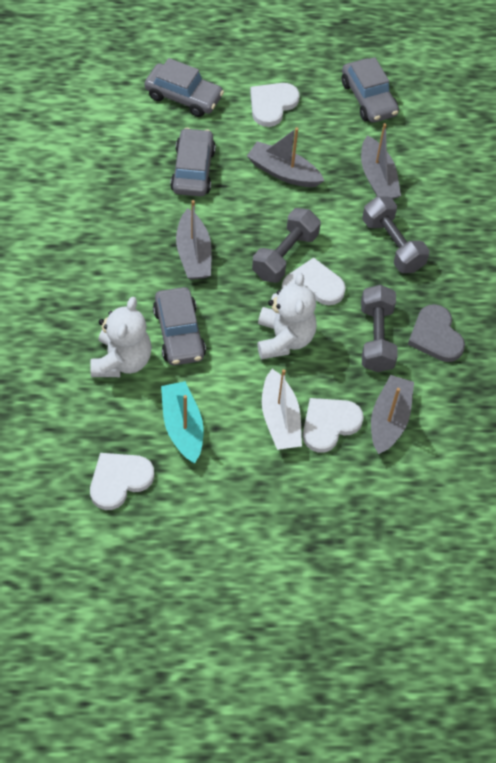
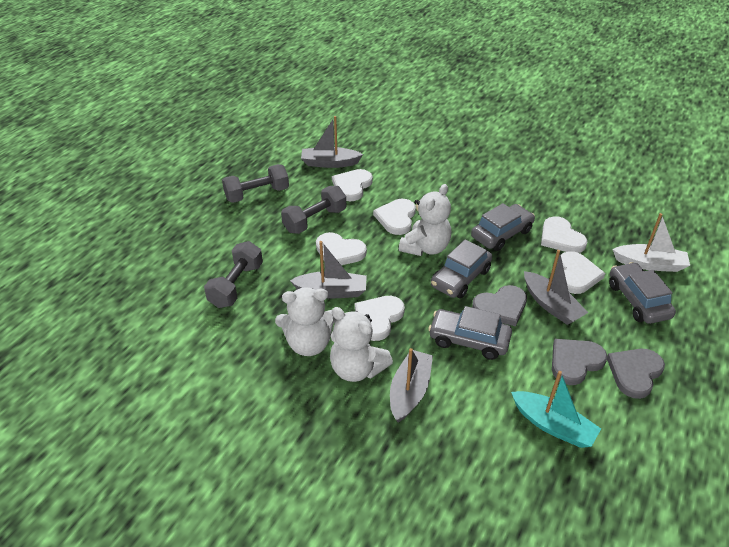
grey heart: 1 -> 3
white heart: 4 -> 6
white teddy bear: 2 -> 3

